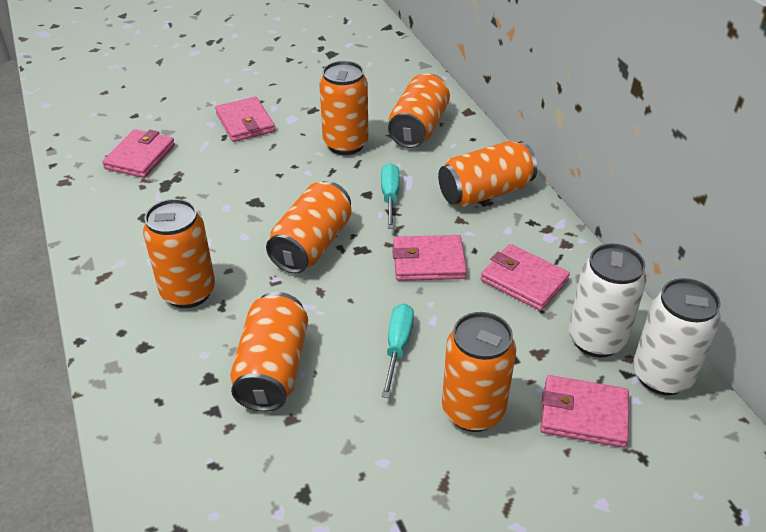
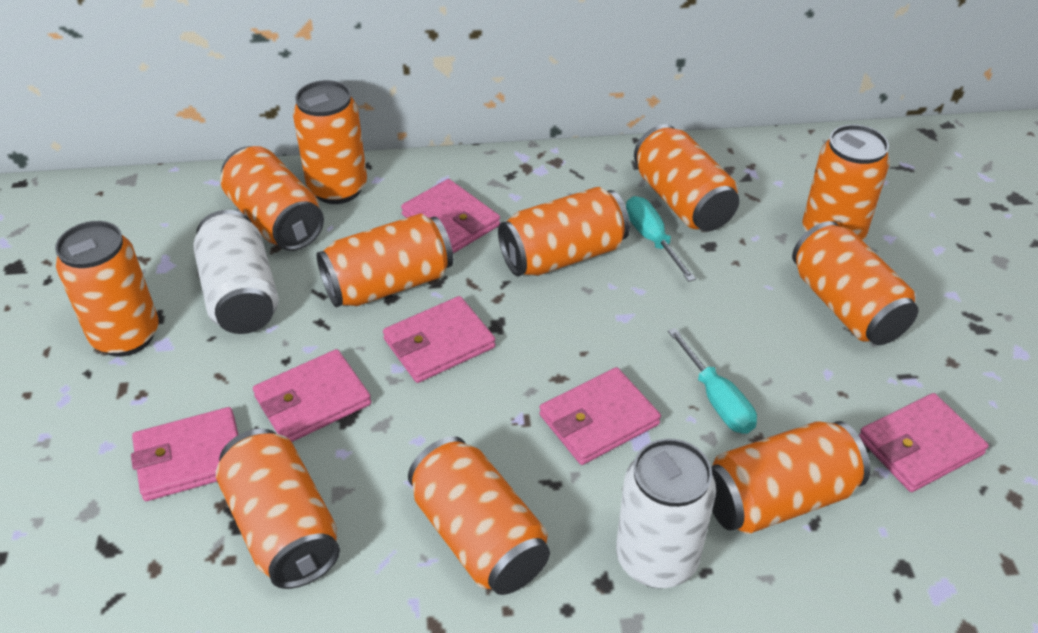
orange can: 7 -> 11
pink wallet: 5 -> 6

